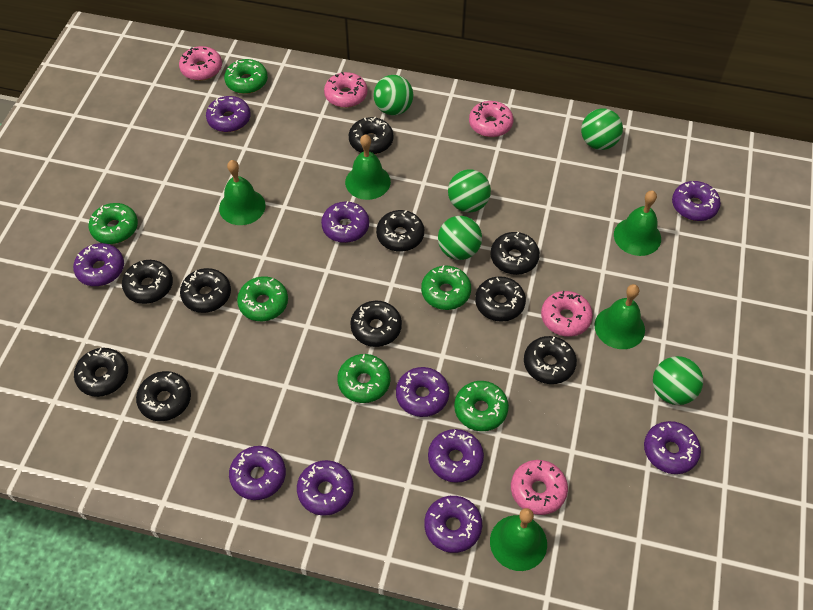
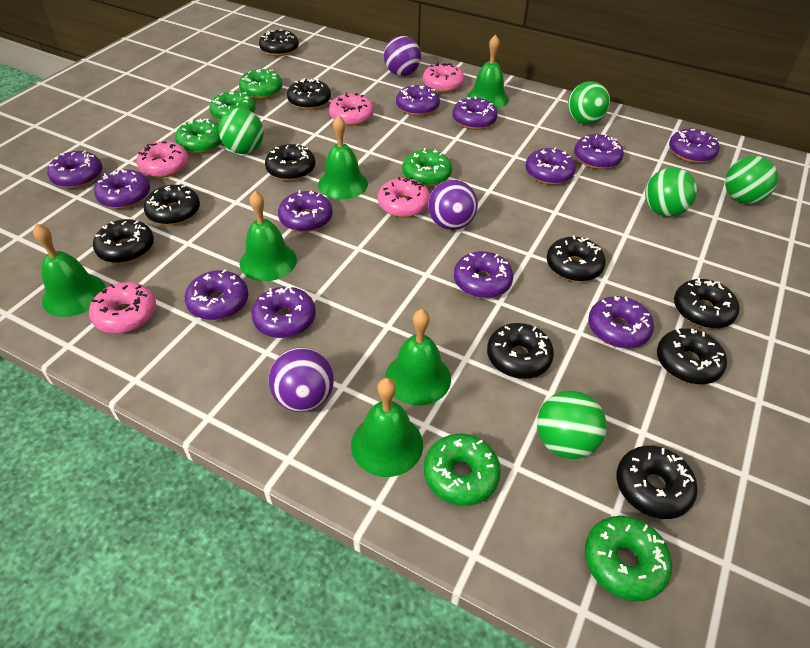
green bell: 5 -> 6
purple ball: 0 -> 3
purple donut: 10 -> 12

